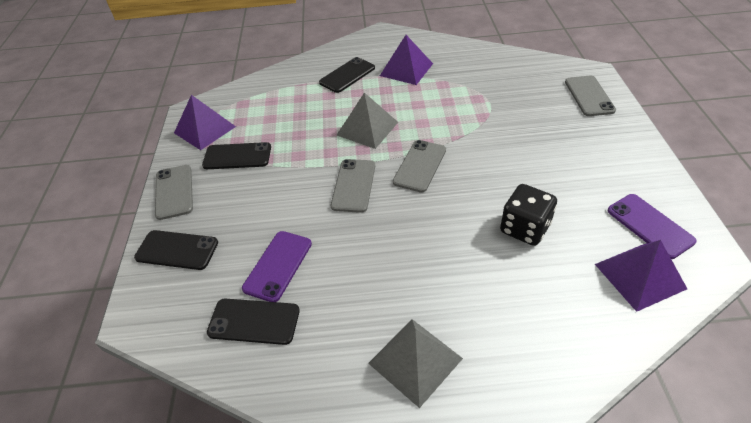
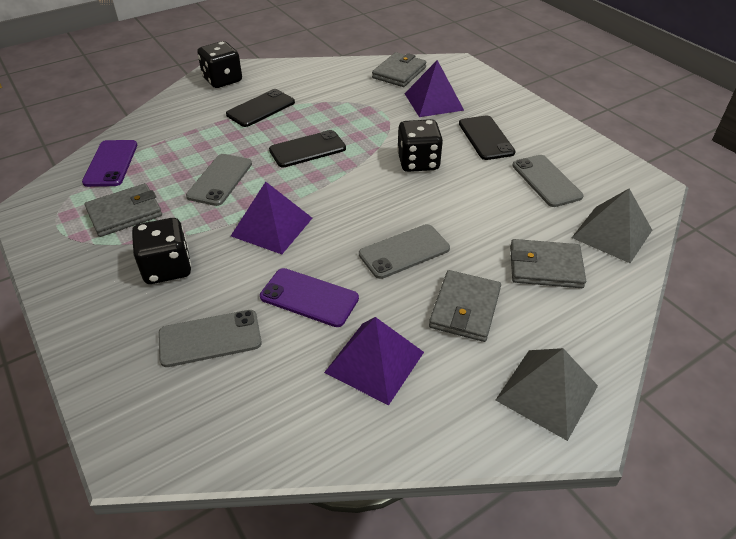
black dice: 1 -> 3
black phone: 4 -> 3
grey wallet: 0 -> 4

